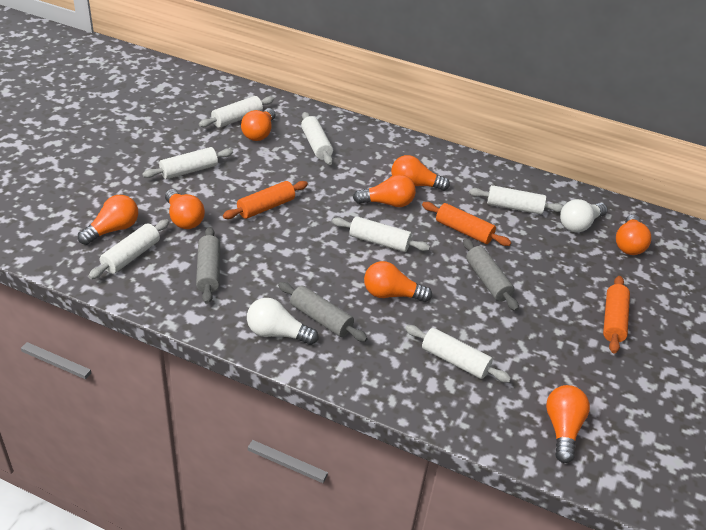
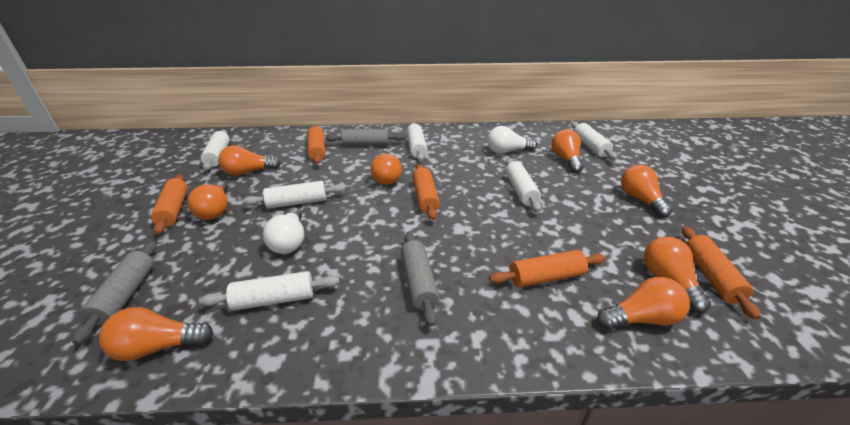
orange rolling pin: 3 -> 5
white rolling pin: 7 -> 6

